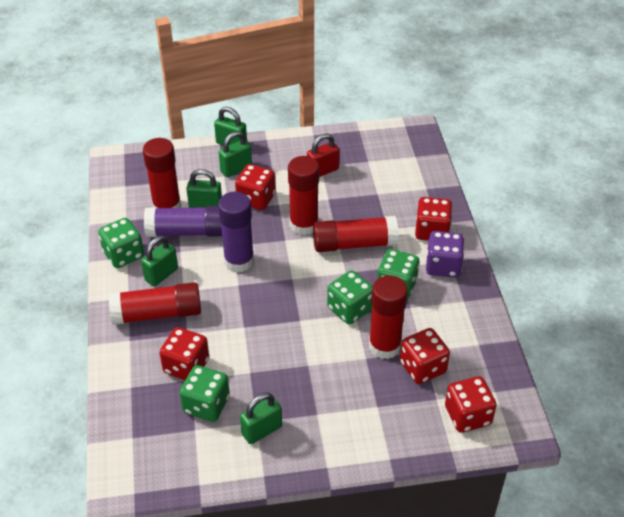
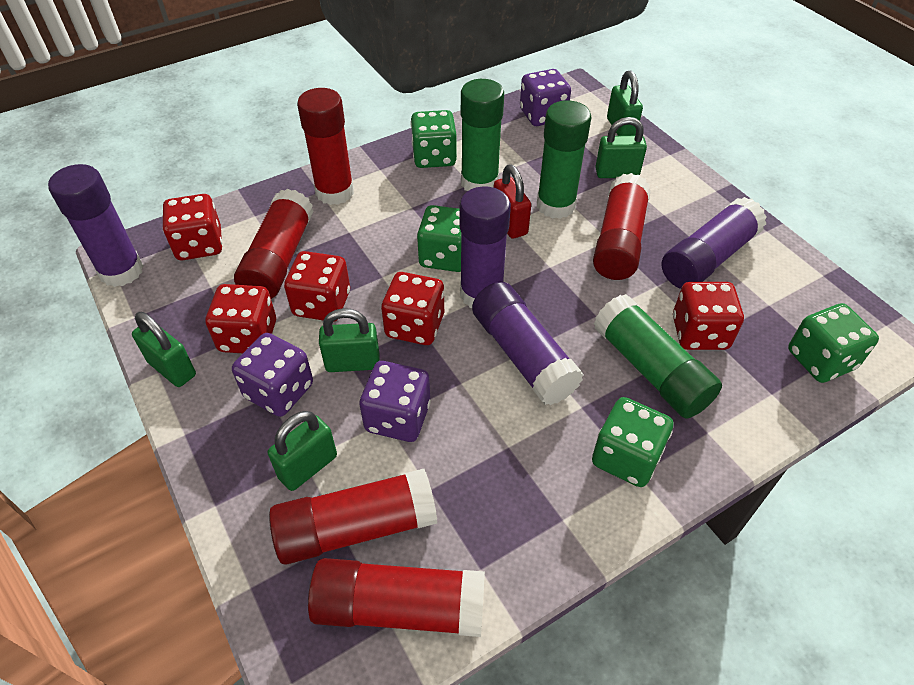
green glue stick: 0 -> 3
purple dice: 1 -> 3
purple glue stick: 2 -> 4

